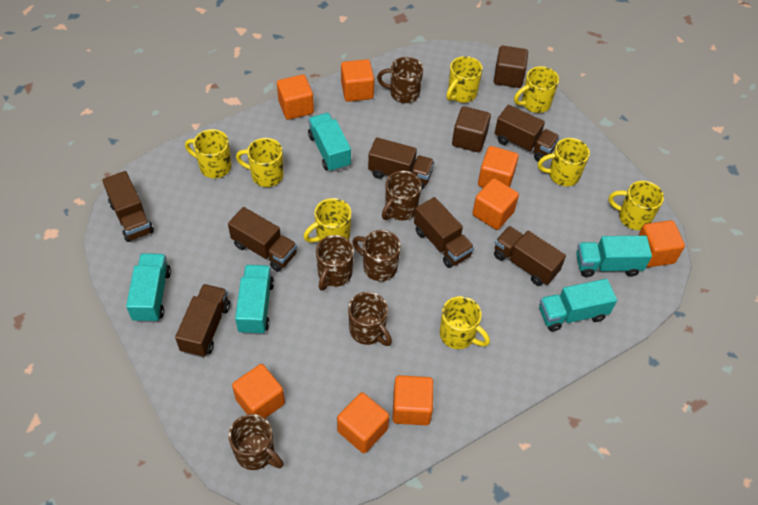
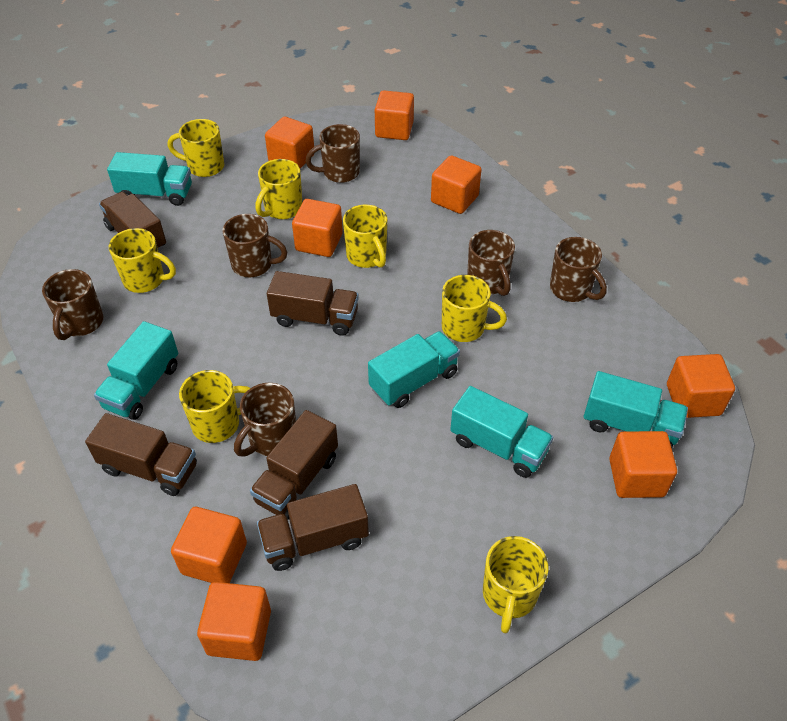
brown cube: 2 -> 0
brown truck: 7 -> 5
yellow mug: 8 -> 7

